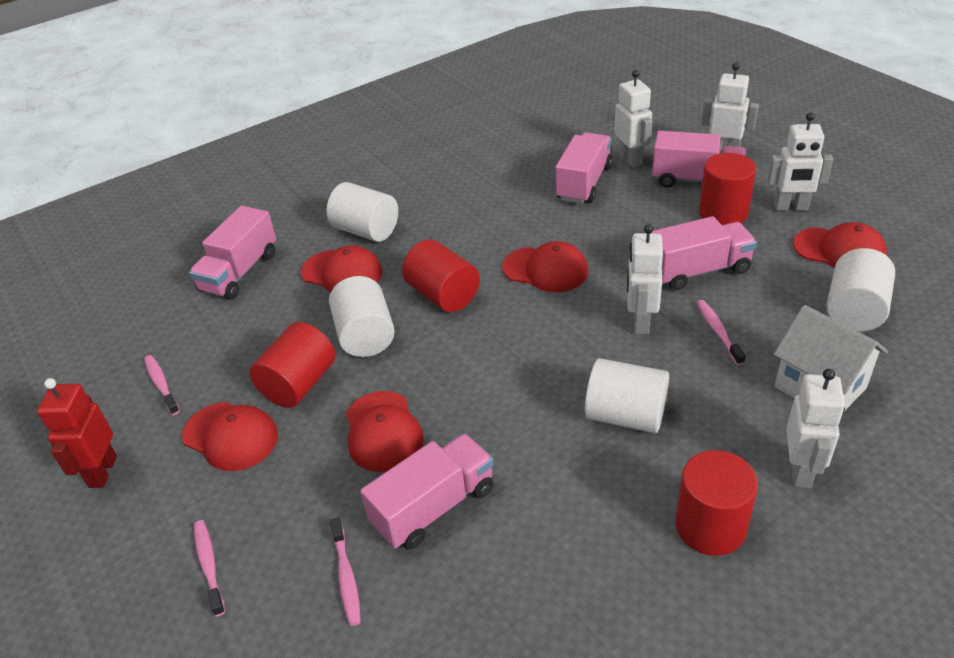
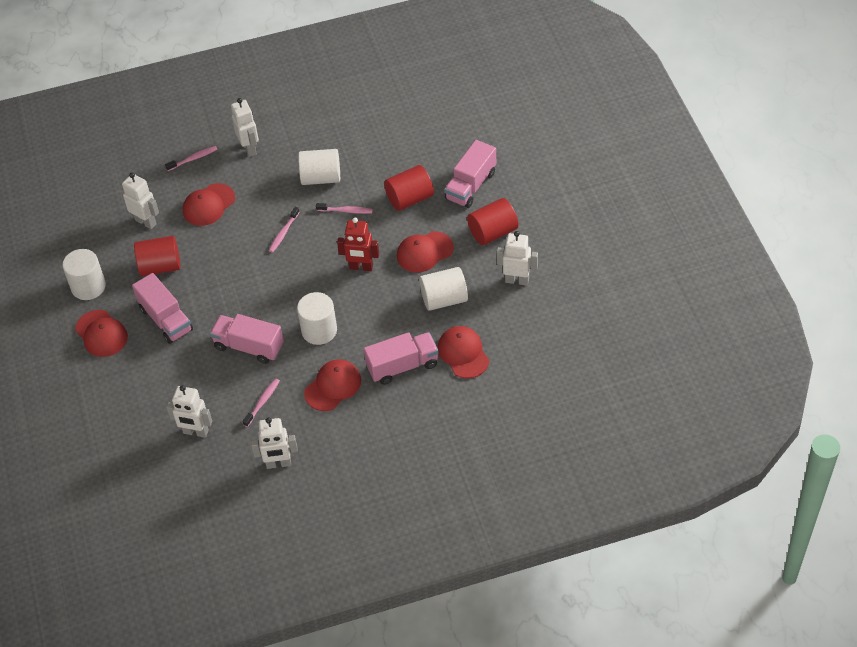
pink truck: 5 -> 4
red cylinder: 4 -> 3
white house: 1 -> 0

